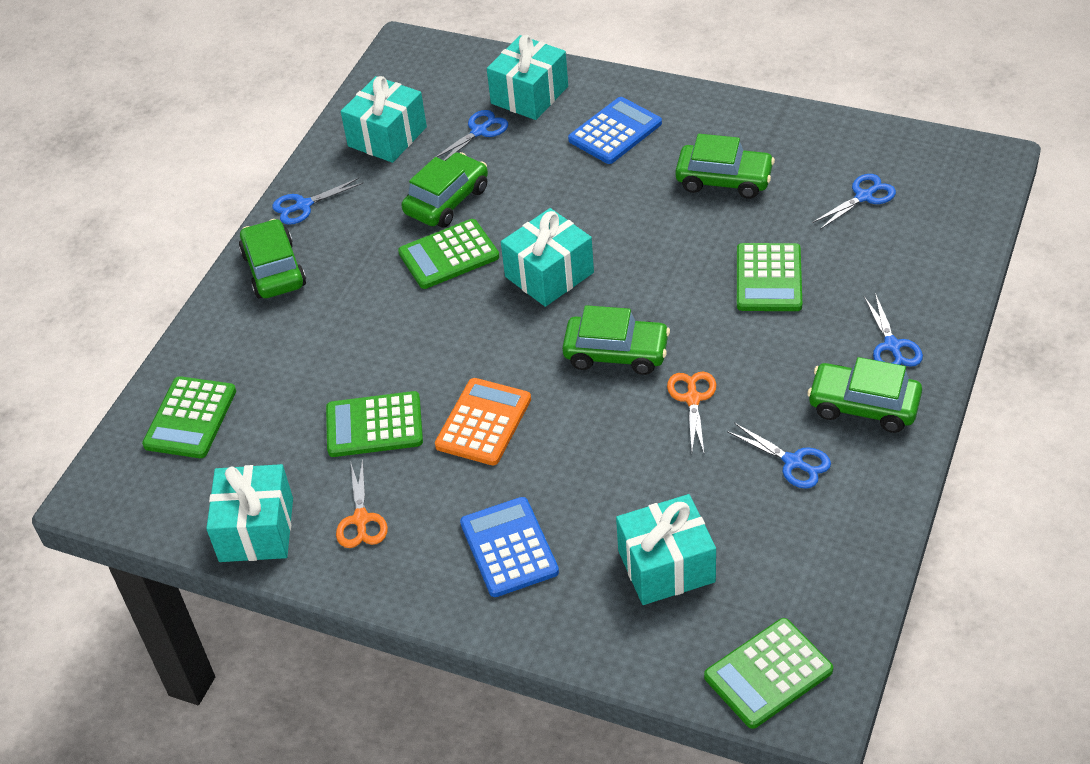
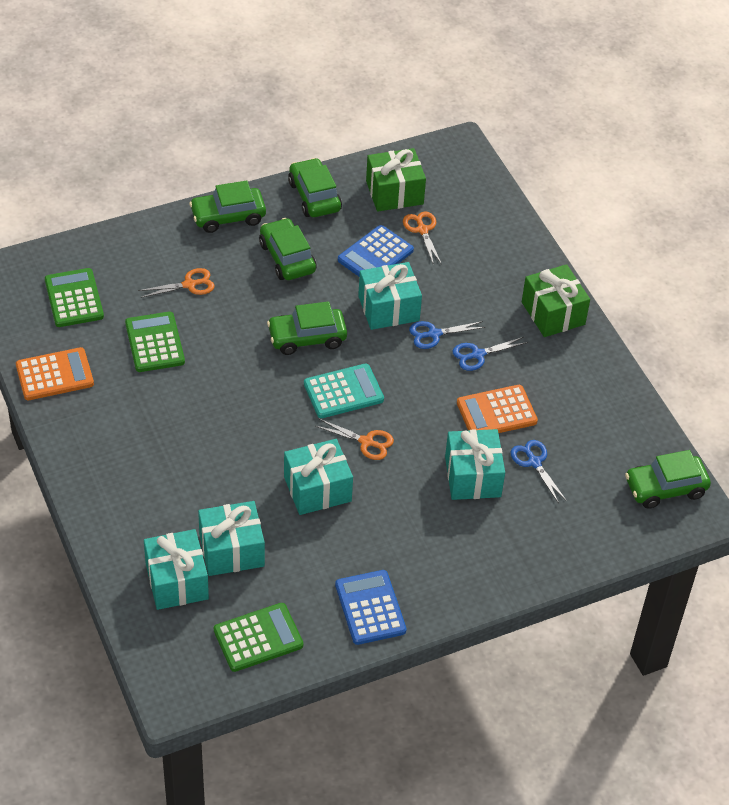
blue scissors: 5 -> 3
green calculator: 5 -> 3
green gift: 0 -> 2
orange calculator: 1 -> 2
orange scissors: 2 -> 3
turquoise calculator: 0 -> 1

